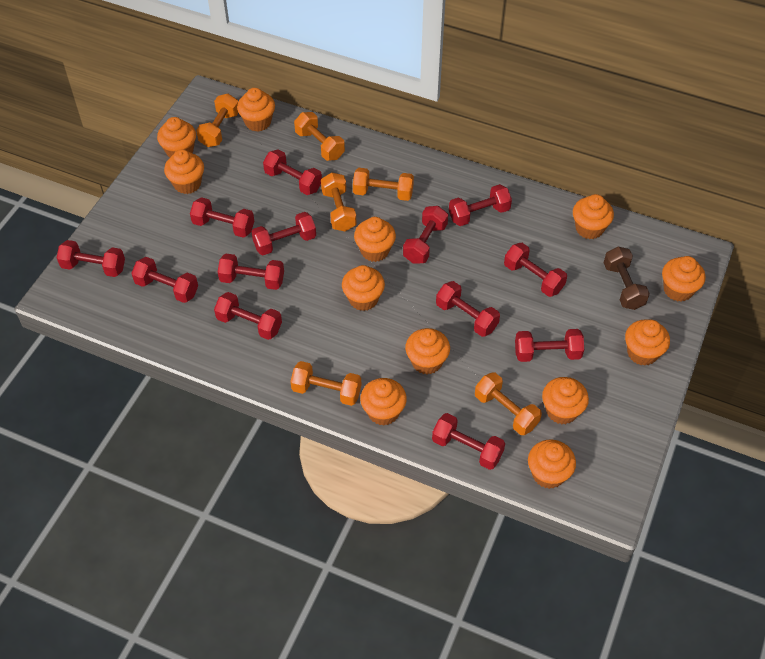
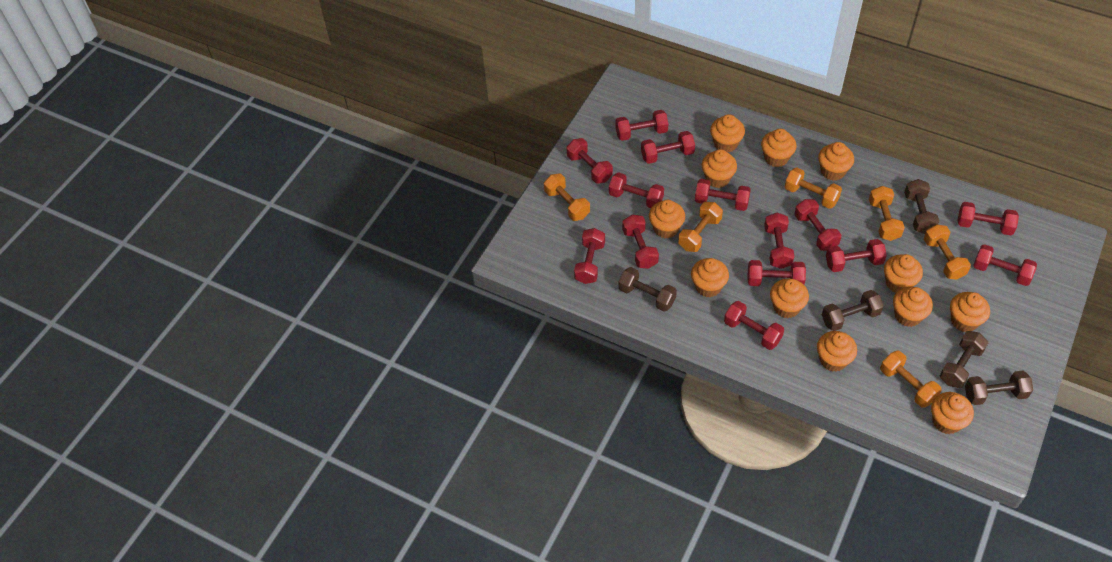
brown dumbbell: 1 -> 5
red dumbbell: 13 -> 14

